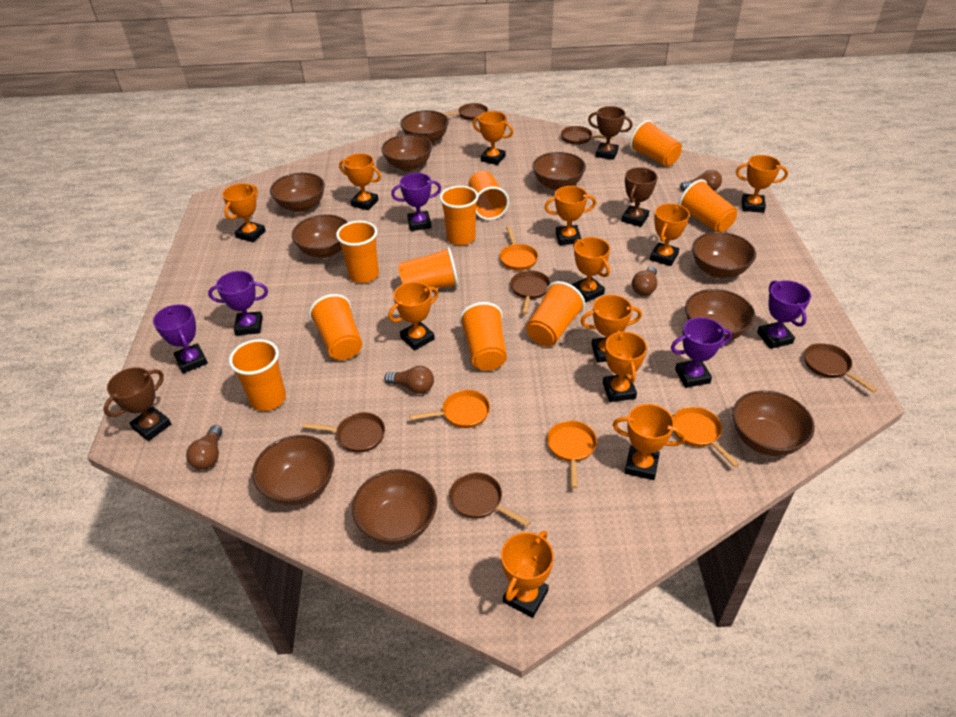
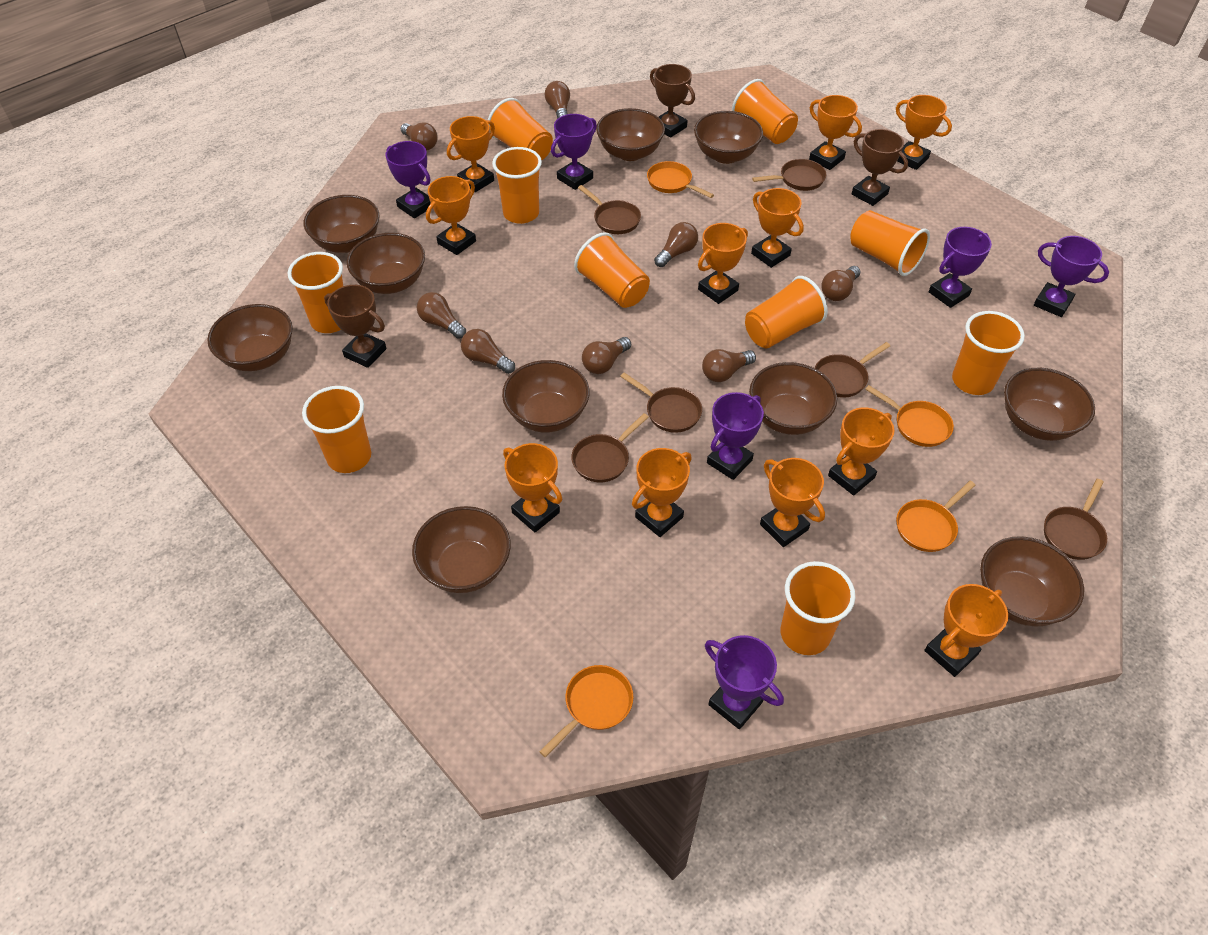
brown light bulb: 4 -> 8
orange trophy: 12 -> 11
purple trophy: 5 -> 6

